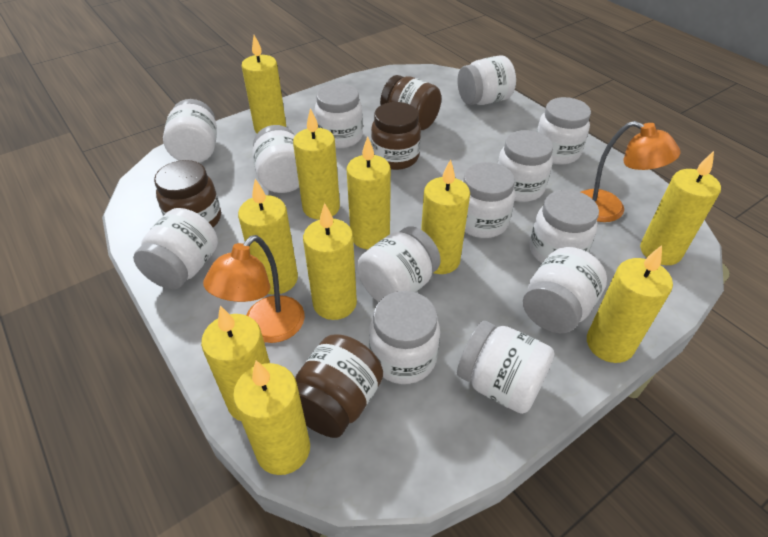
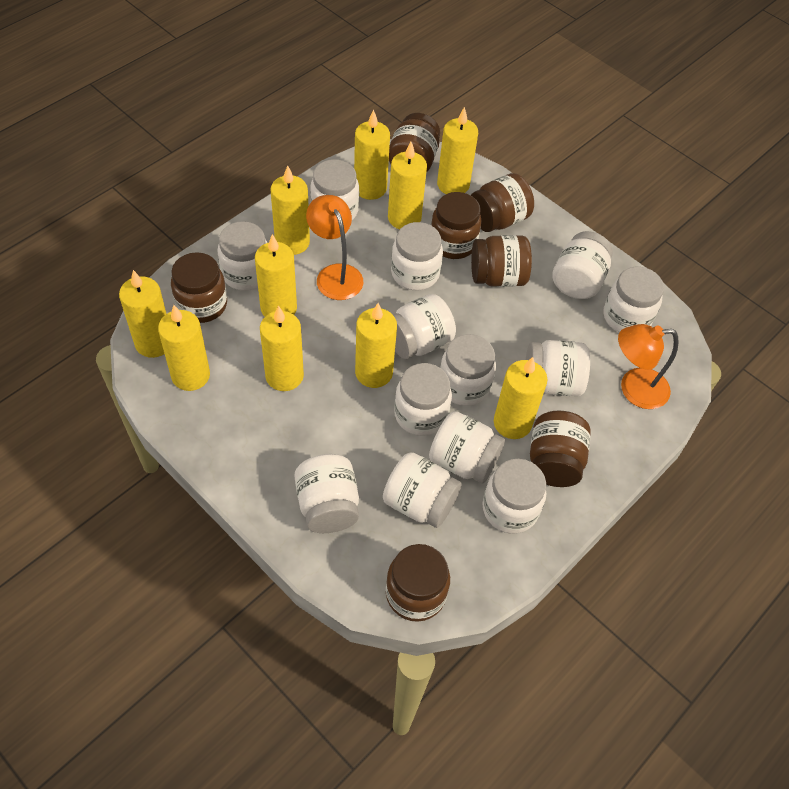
brown jar: 4 -> 7

